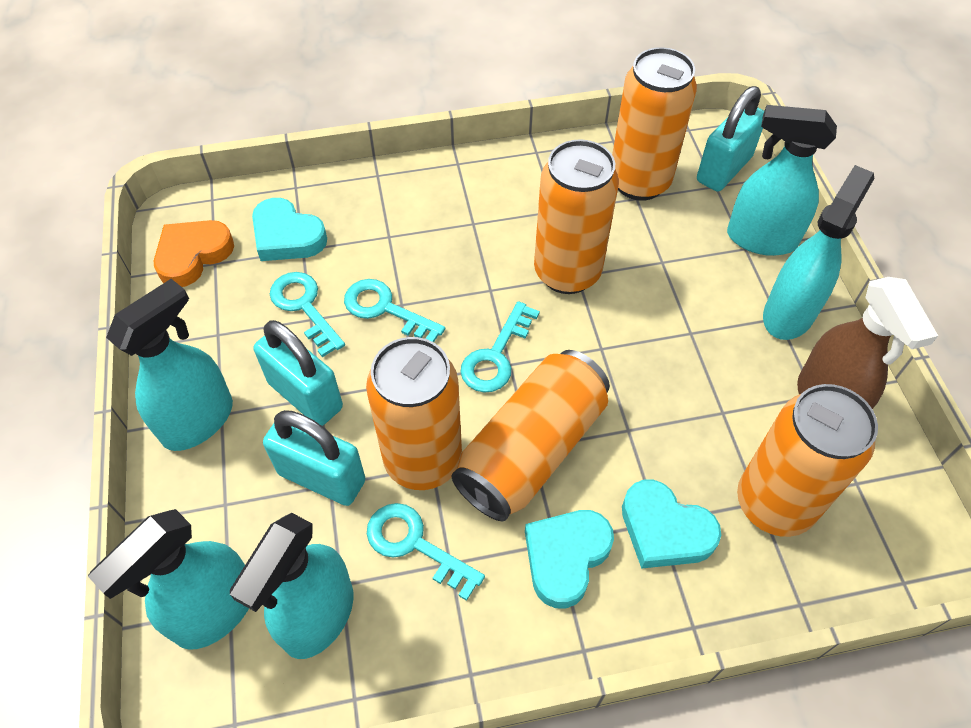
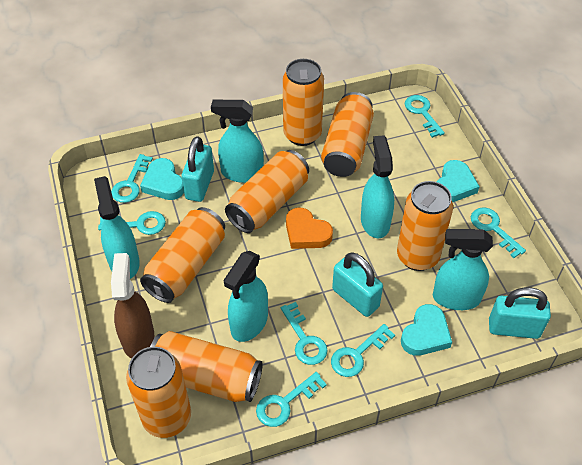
orange can: 5 -> 7
turquoise key: 4 -> 7

